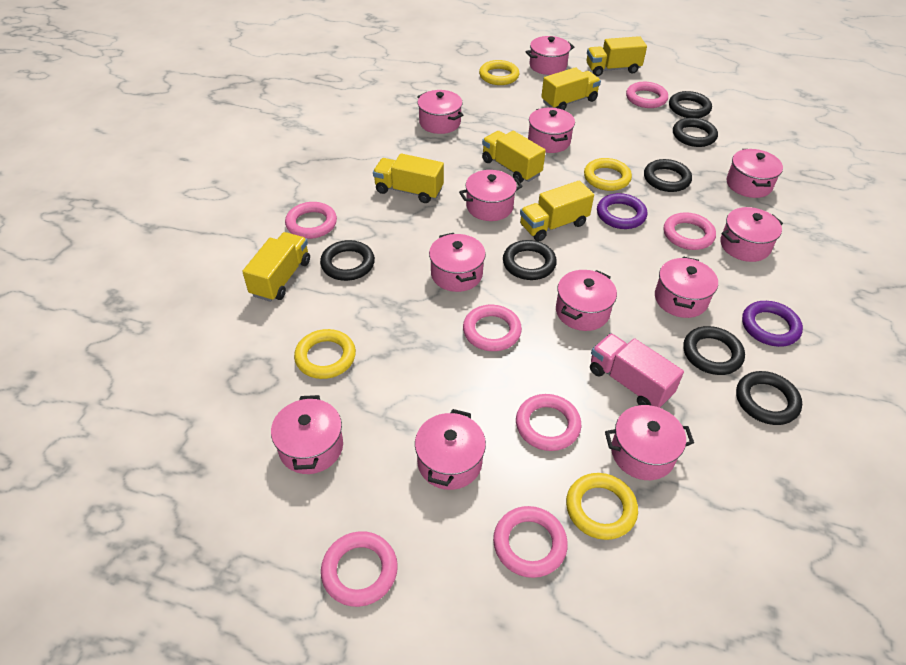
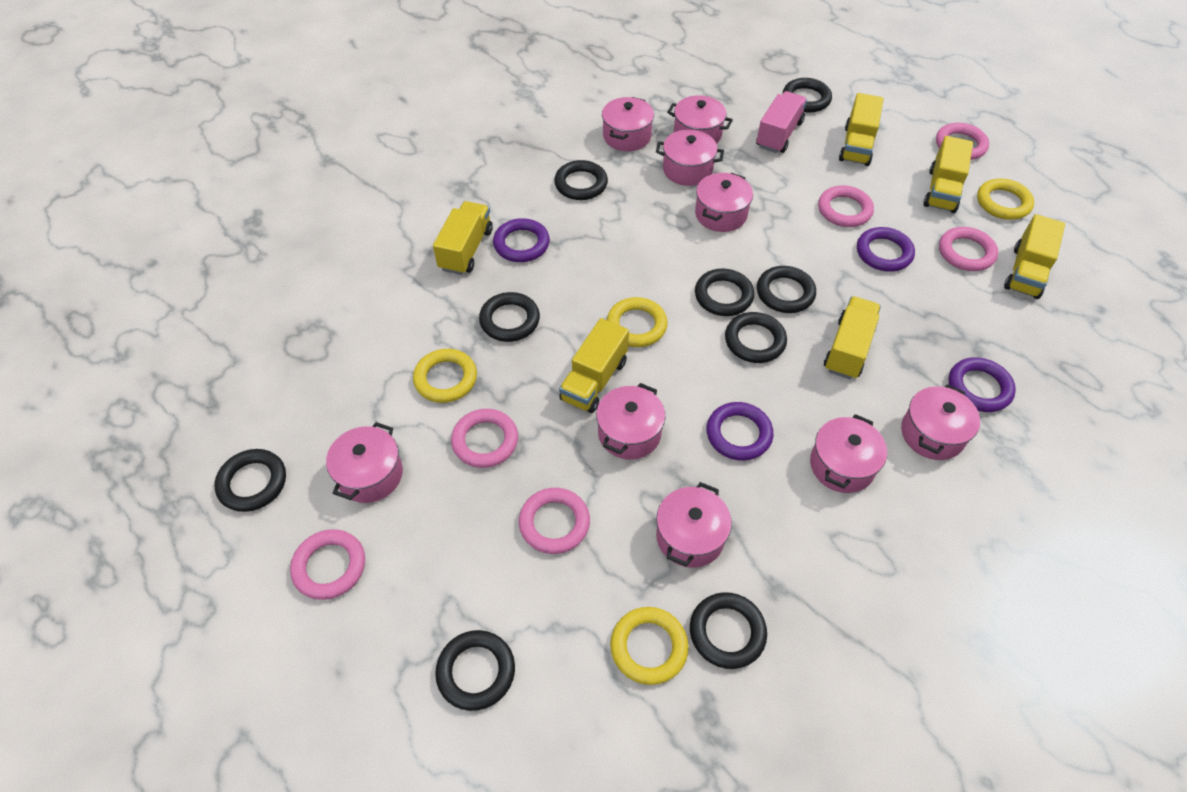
black ring: 7 -> 9
pink pot: 12 -> 9
pink ring: 7 -> 6
purple ring: 2 -> 4

